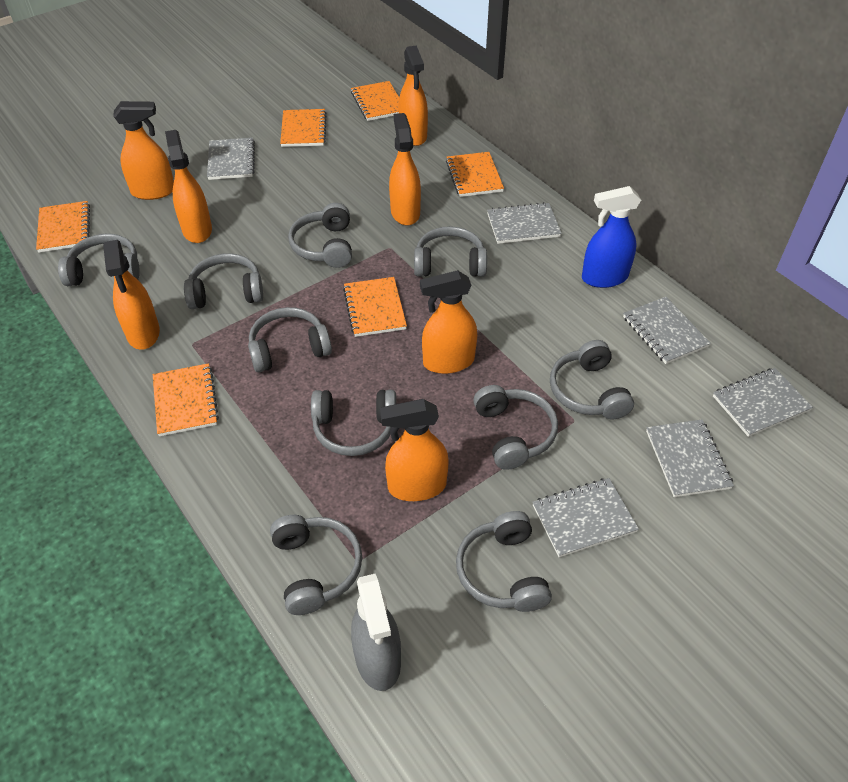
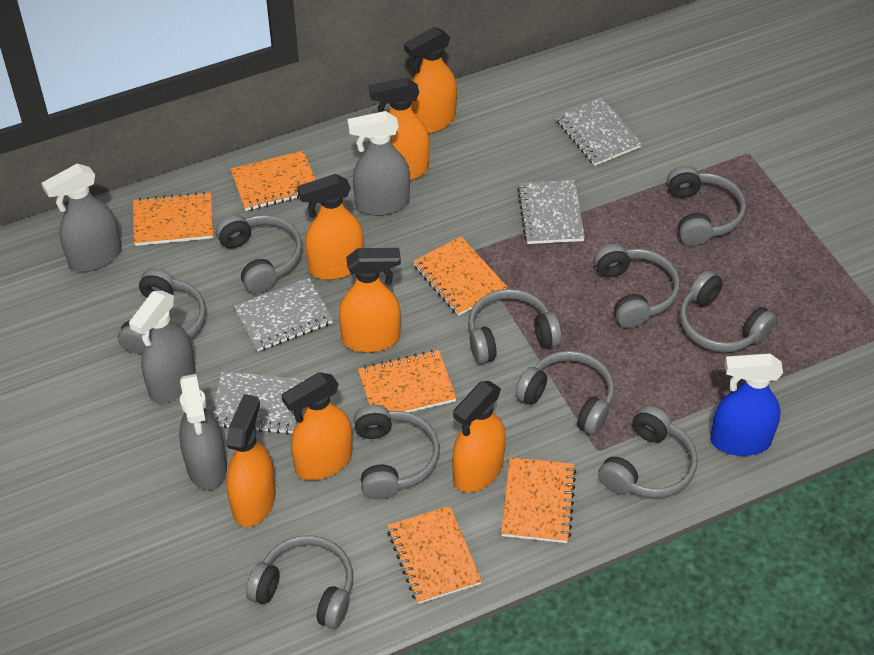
grey notebook: 6 -> 4
grey spray bottle: 1 -> 4

